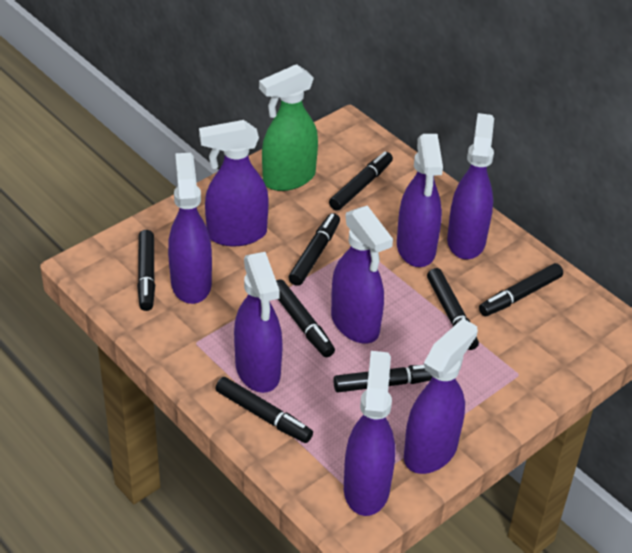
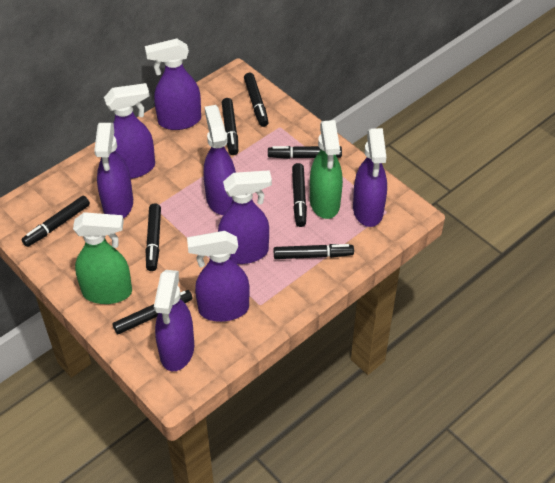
green spray bottle: 1 -> 2

